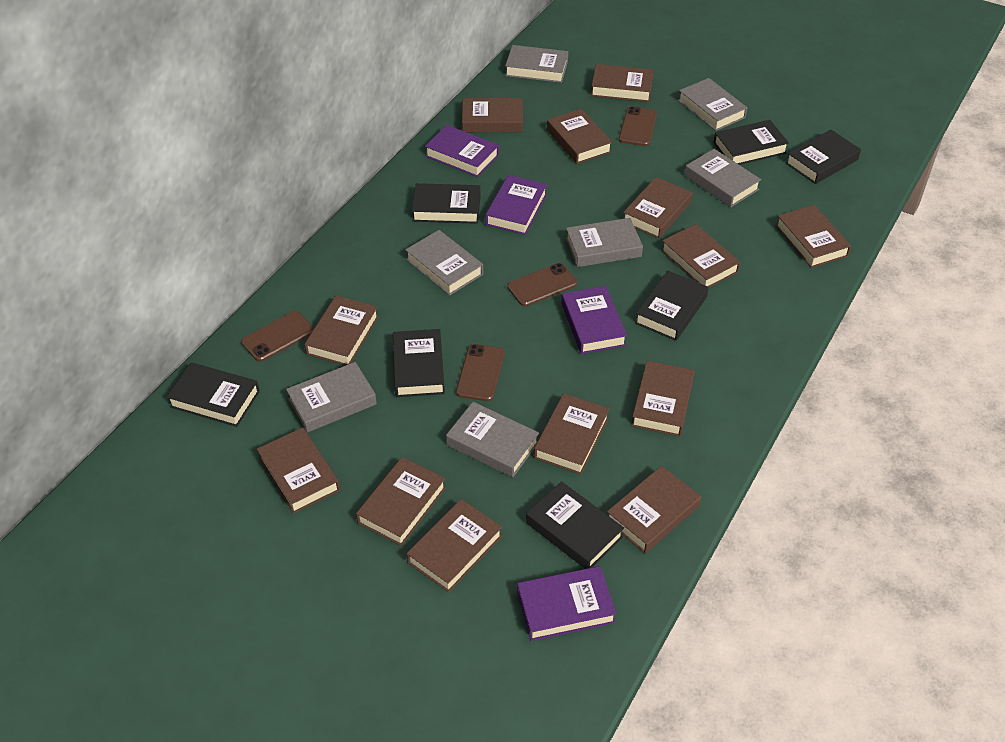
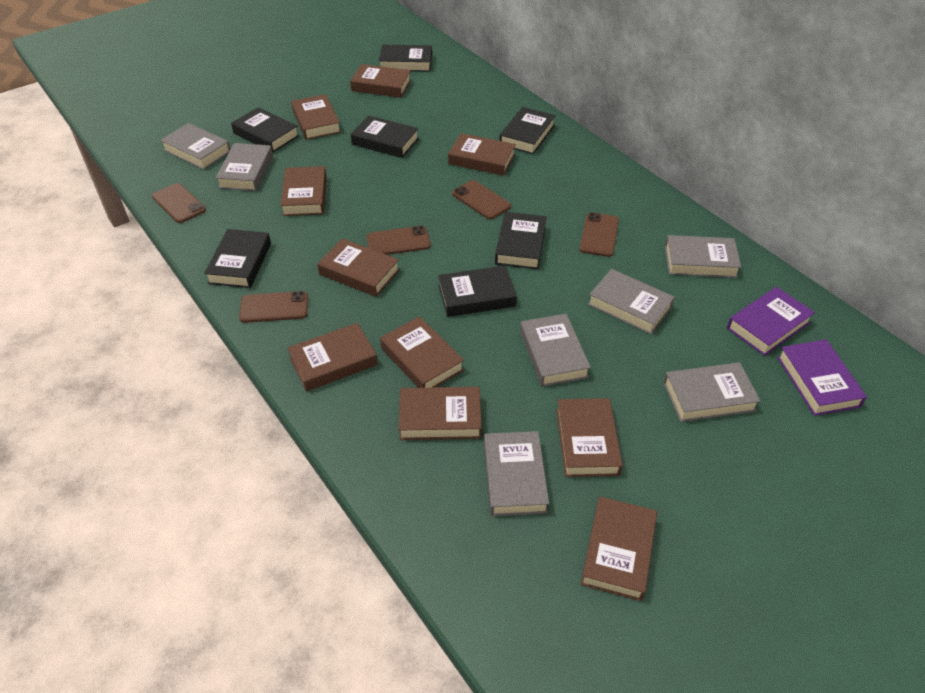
brown book: 13 -> 10
brown phone: 4 -> 5
purple book: 4 -> 2

